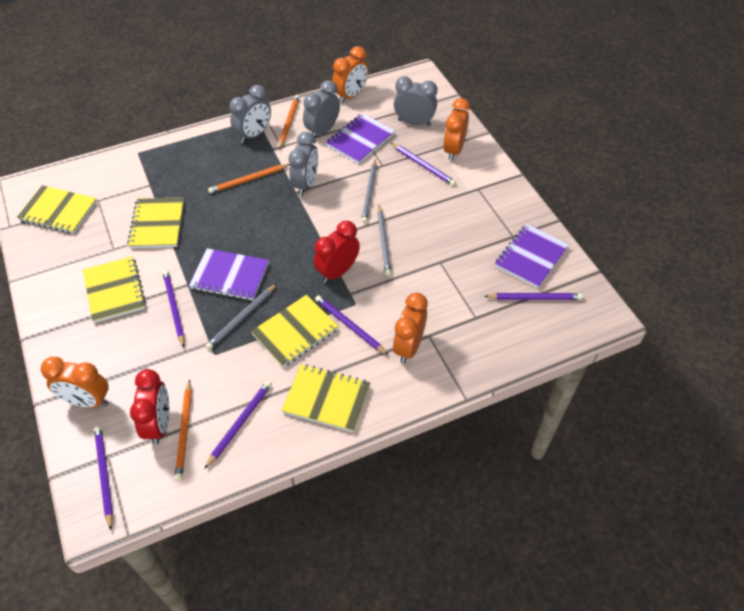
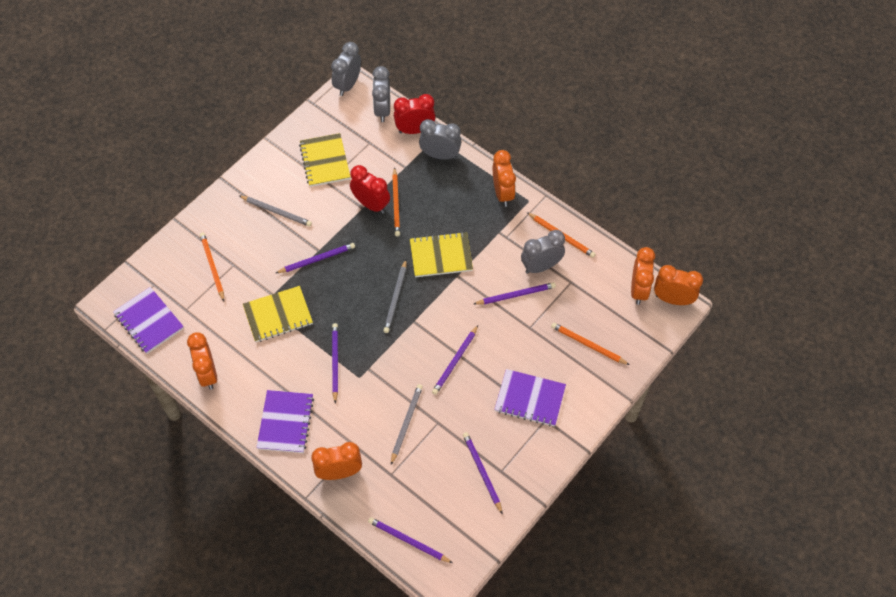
orange clock: 4 -> 5
orange pencil: 3 -> 4
yellow notebook: 5 -> 3

